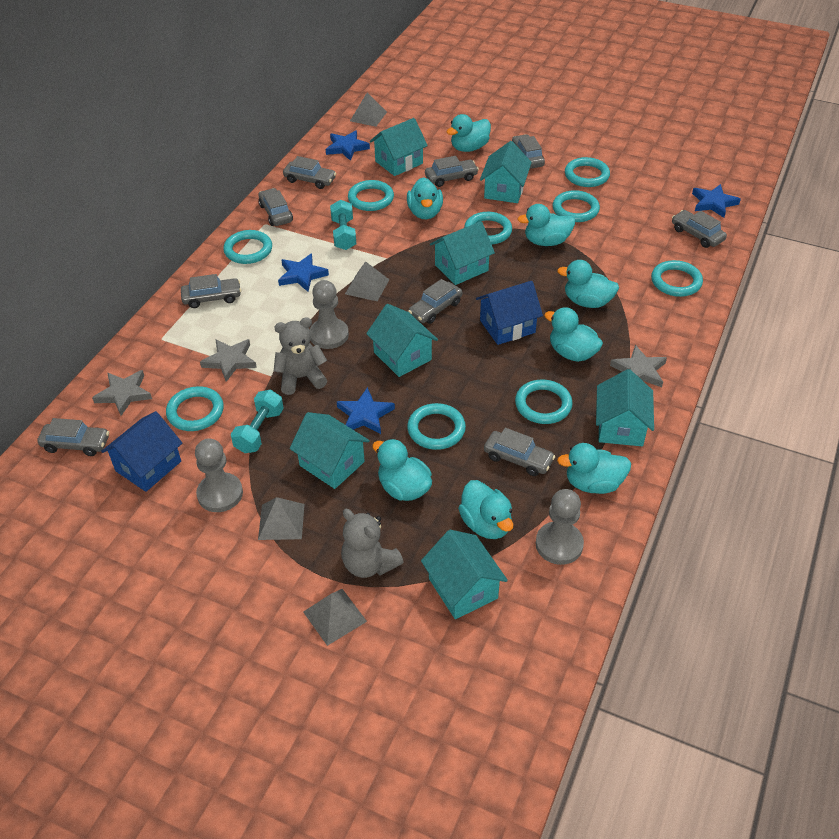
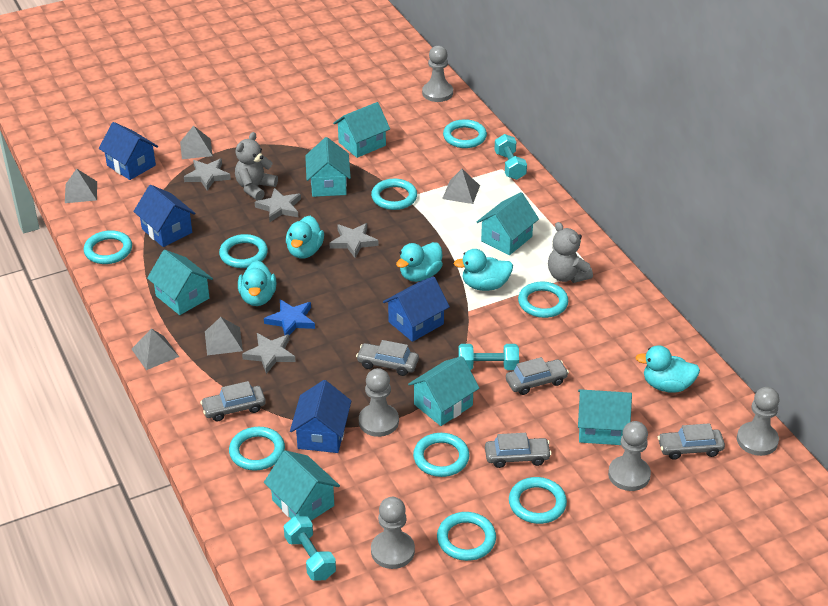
blue house: 2 -> 4
blue star: 4 -> 1
grey car: 9 -> 5
grey pawn: 3 -> 5
grey pyramid: 4 -> 5
grey star: 3 -> 4
turquoise duck: 8 -> 5
turquoise dumbbell: 2 -> 3

